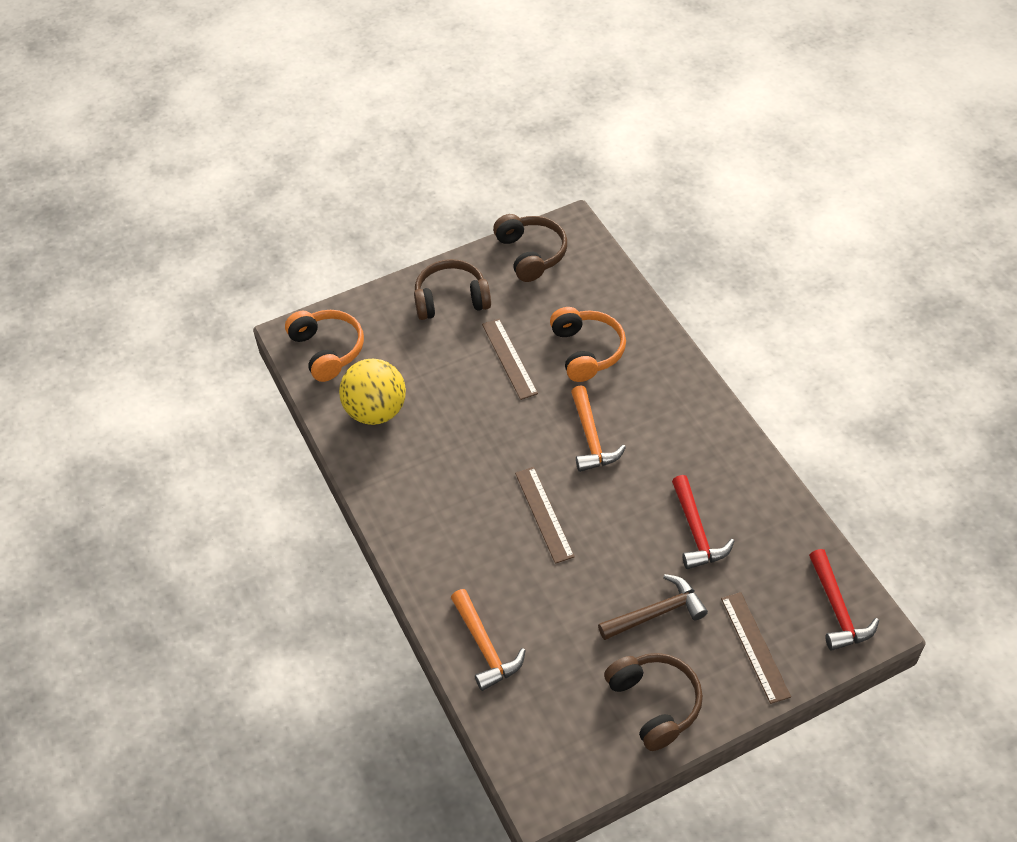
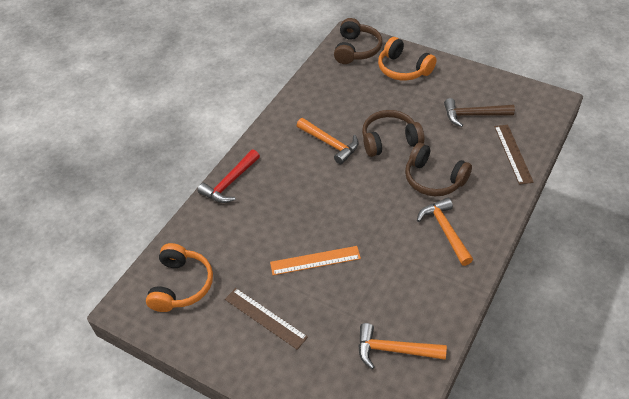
brown ruler: 3 -> 2
orange hammer: 2 -> 3
orange ruler: 0 -> 1
red hammer: 2 -> 1
yellow ball: 1 -> 0

